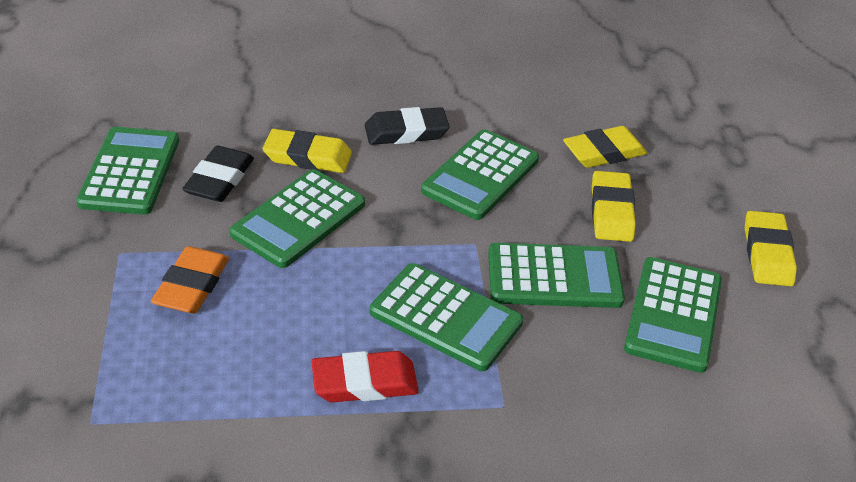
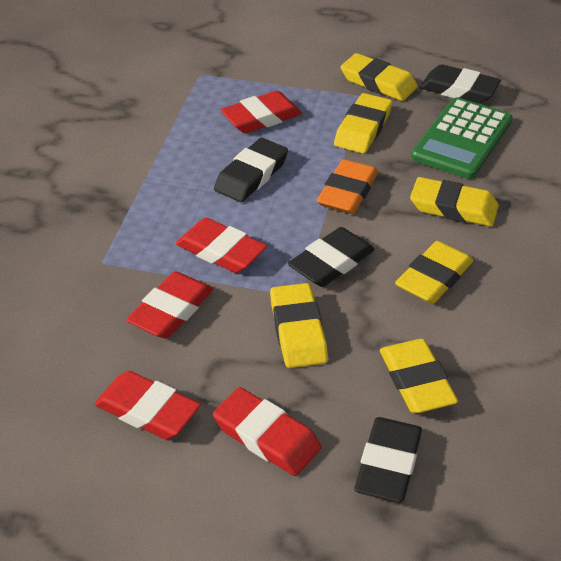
black eraser: 2 -> 4
green calculator: 6 -> 1
red eraser: 1 -> 5
yellow eraser: 4 -> 6

